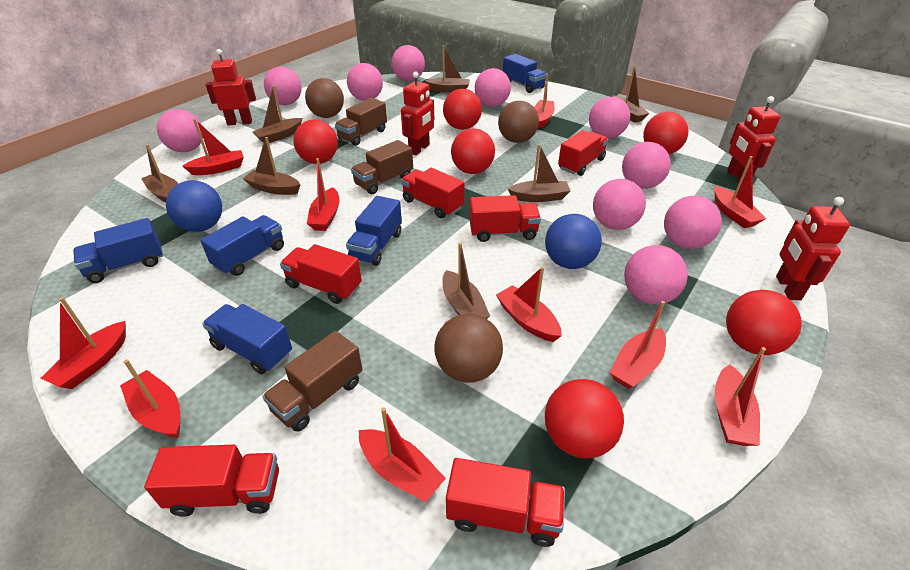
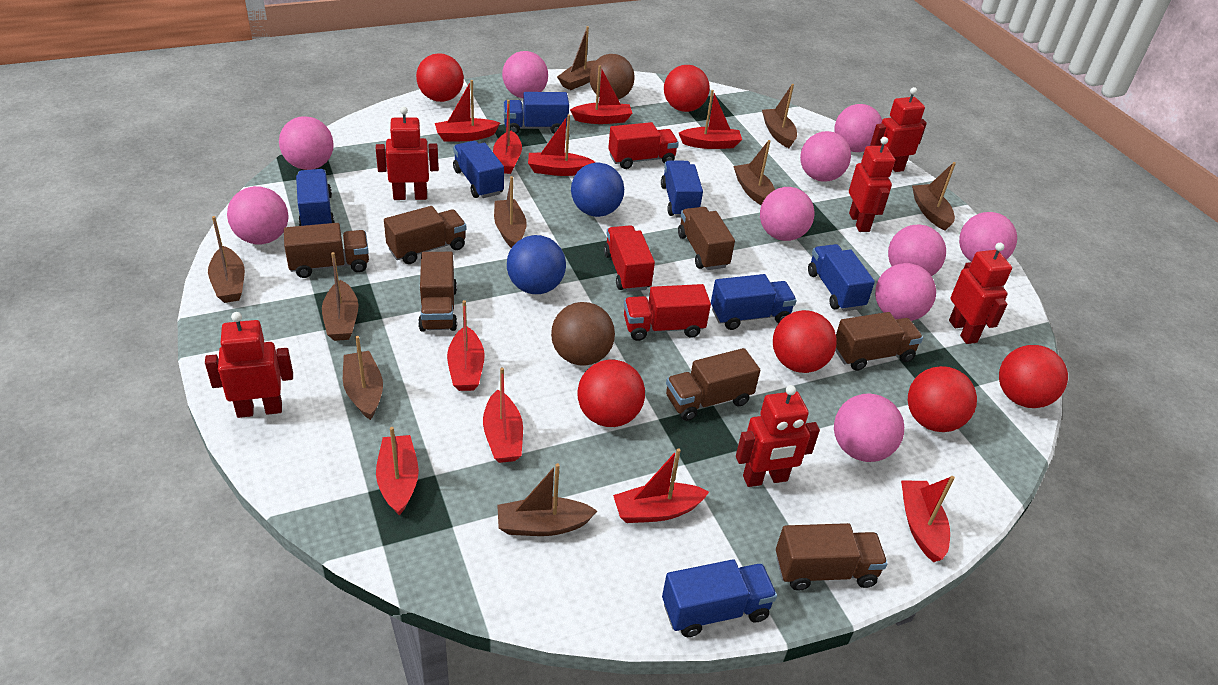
blue truck: 5 -> 7
brown ball: 3 -> 2
brown boat: 7 -> 9
brown truck: 3 -> 7
red robot: 4 -> 6
red truck: 6 -> 3

